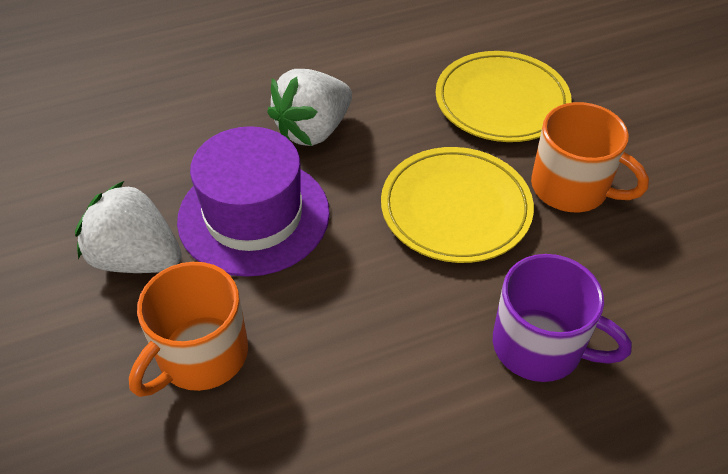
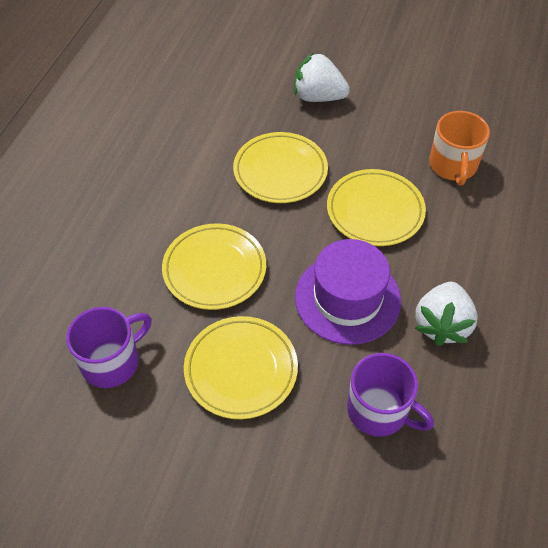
orange mug: 2 -> 1
purple mug: 1 -> 2
yellow plate: 2 -> 4

